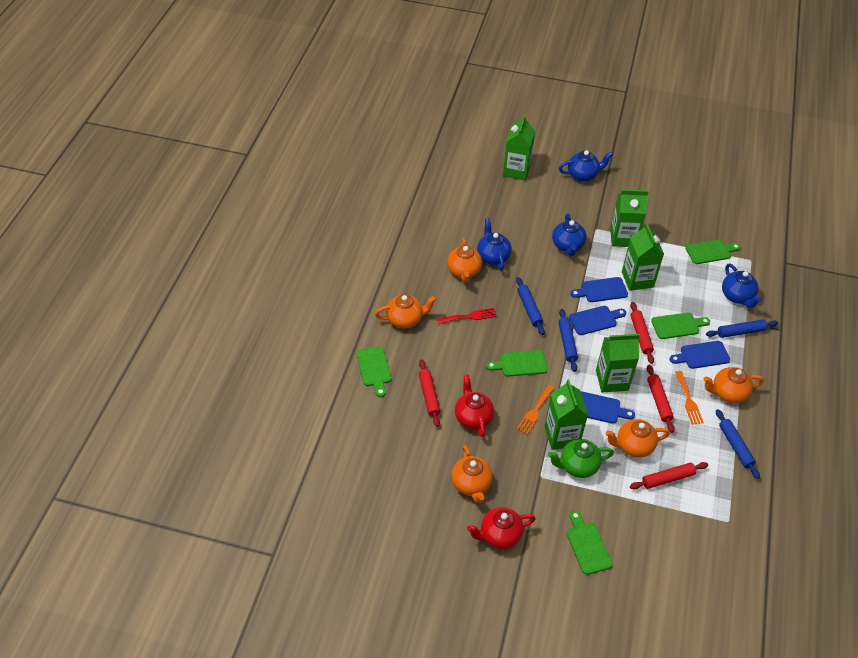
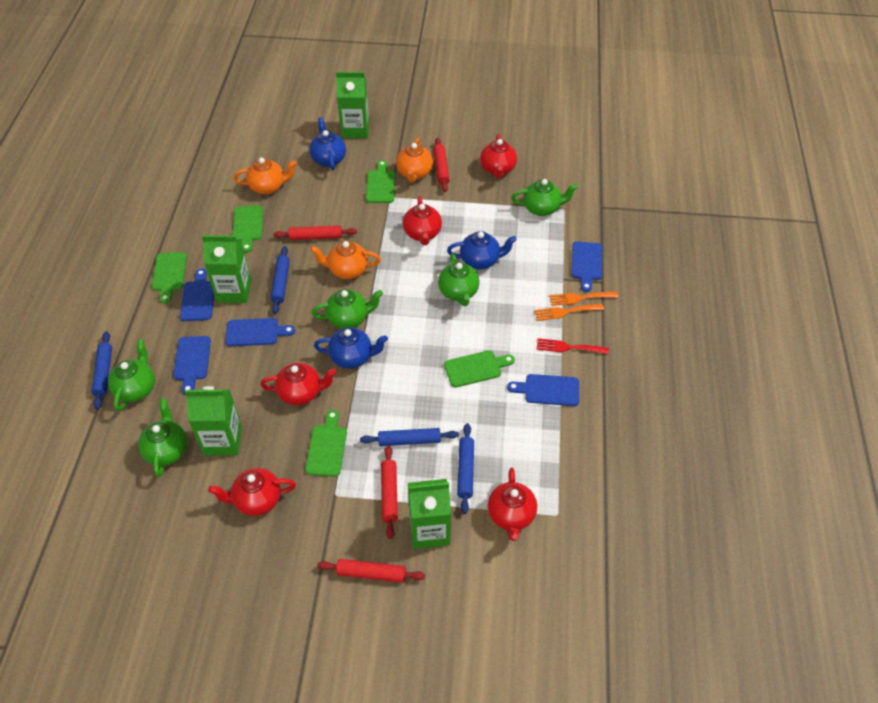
blue cutting board: 4 -> 5
blue teapot: 4 -> 3
green carton: 5 -> 4
green teapot: 1 -> 5
orange teapot: 5 -> 3
red teapot: 2 -> 5

